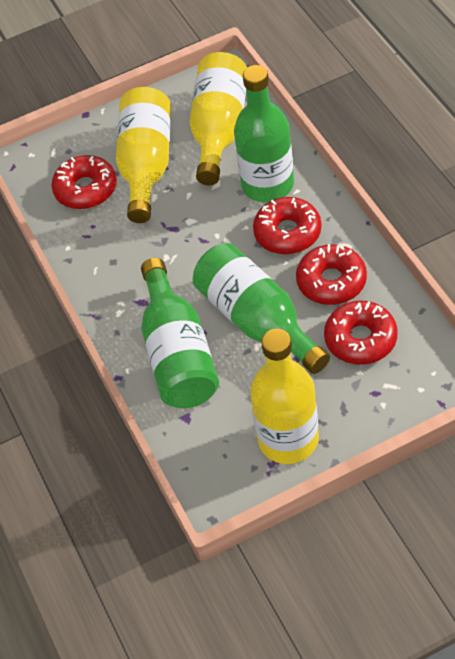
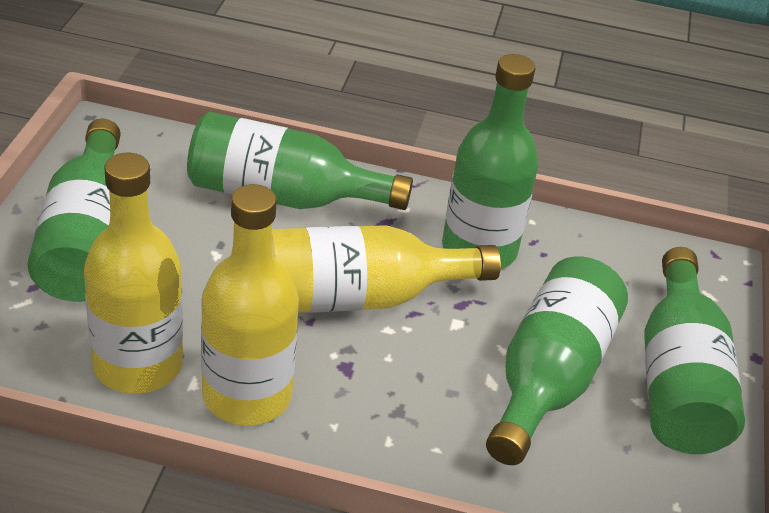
green bottle: 3 -> 5
red donut: 4 -> 0

